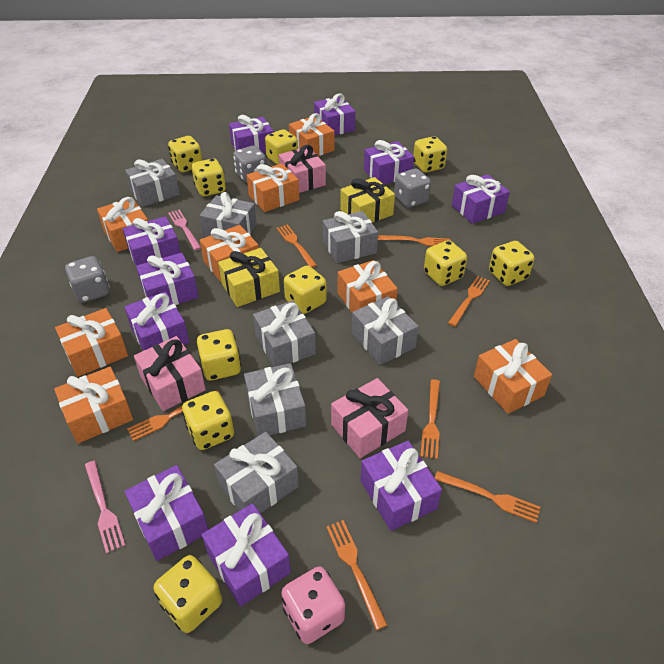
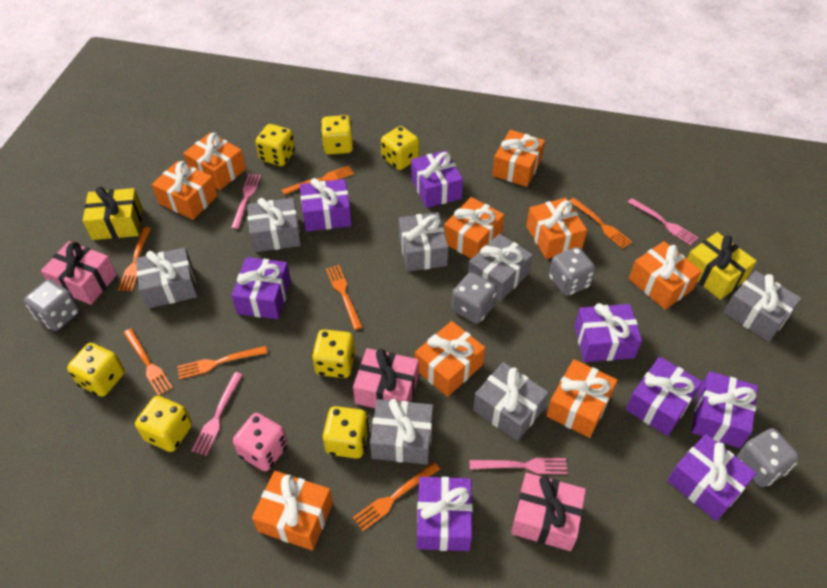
grey dice: 3 -> 4
orange gift: 8 -> 9
pink fork: 2 -> 4
purple gift: 10 -> 8
yellow dice: 10 -> 7

